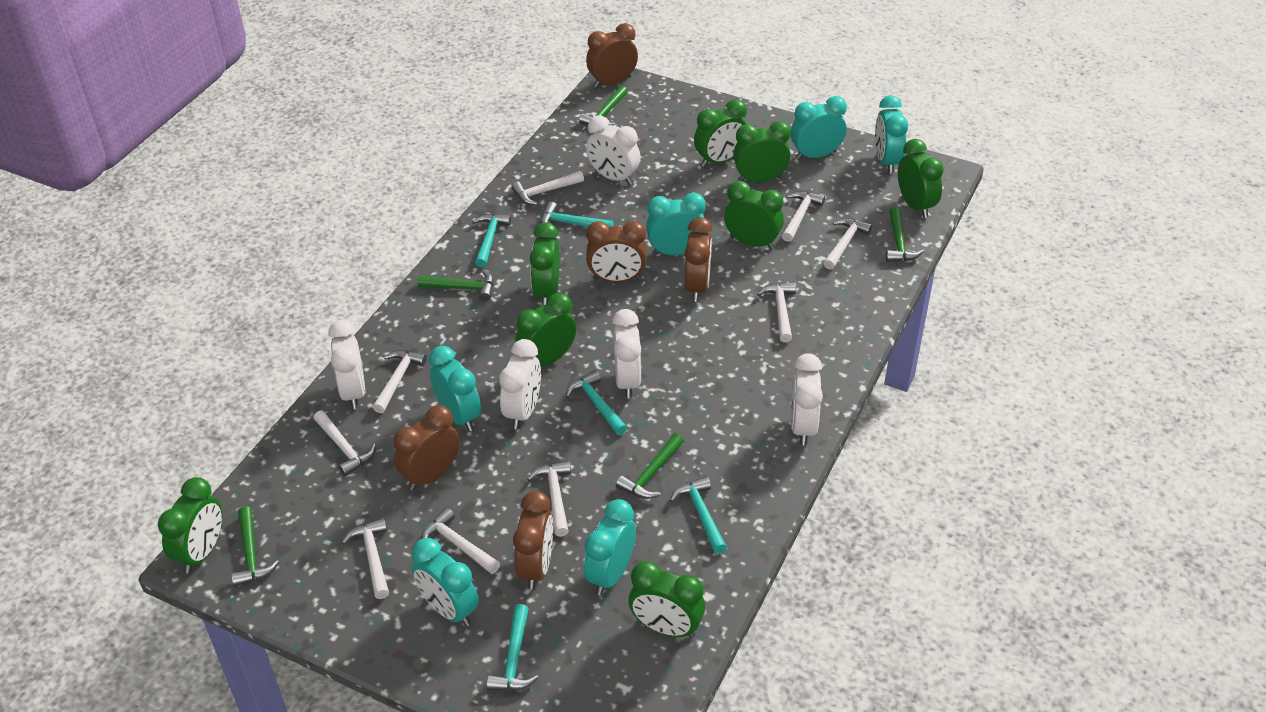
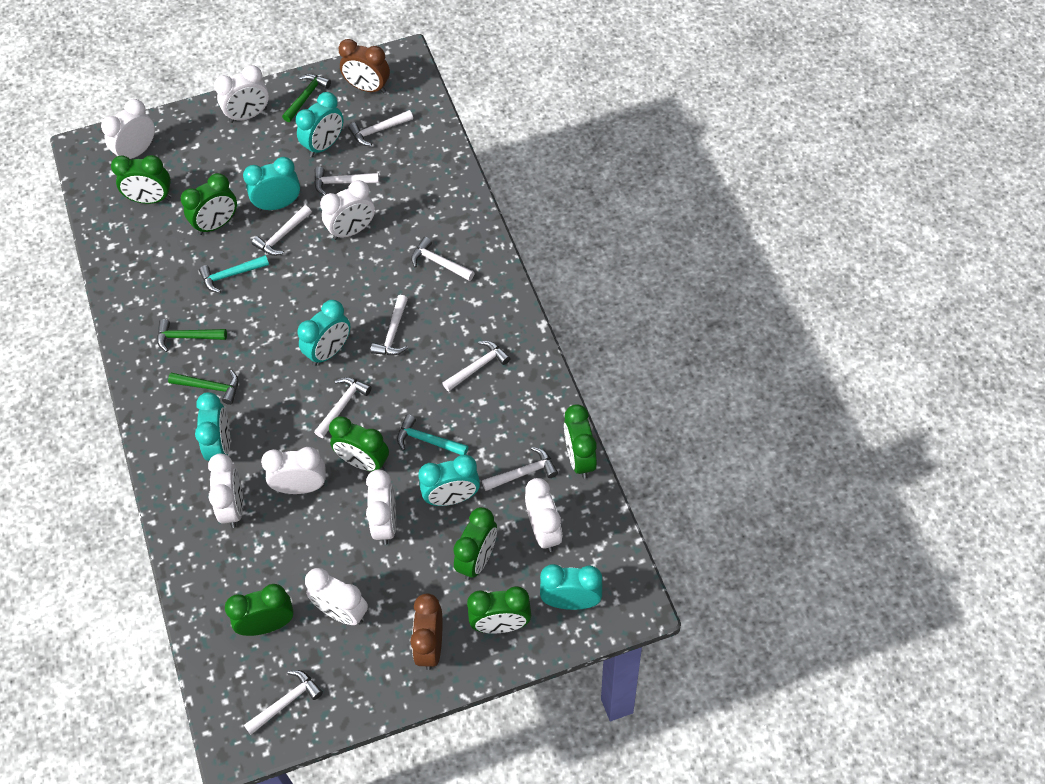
brown clock: 5 -> 2
green clock: 8 -> 7
green hammer: 5 -> 3
turquoise hammer: 5 -> 2
white clock: 5 -> 8

